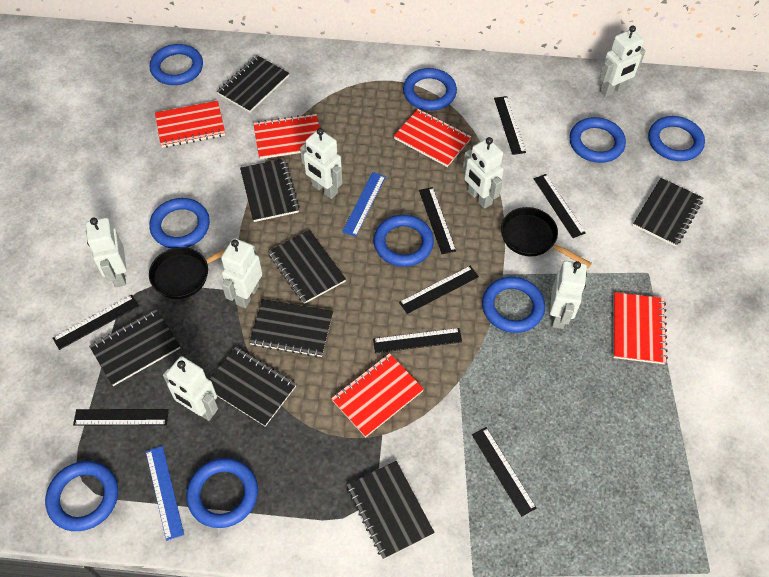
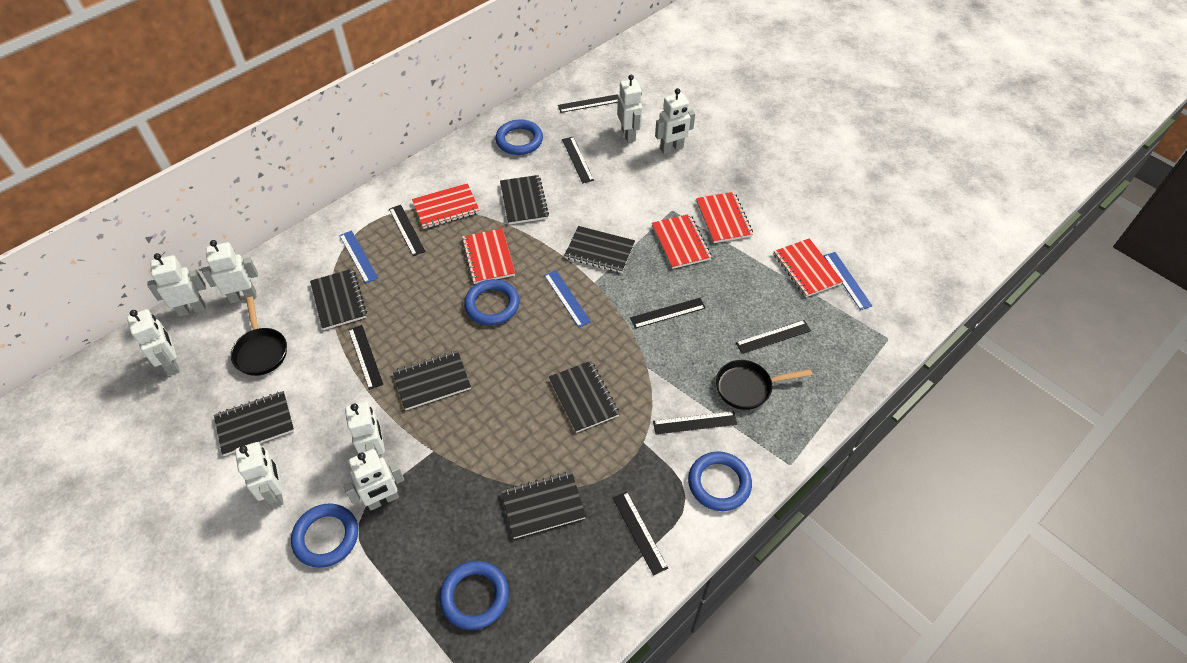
black notebook: 8 -> 7
blue ring: 9 -> 5
blue ruler: 2 -> 3
white robot: 7 -> 8

